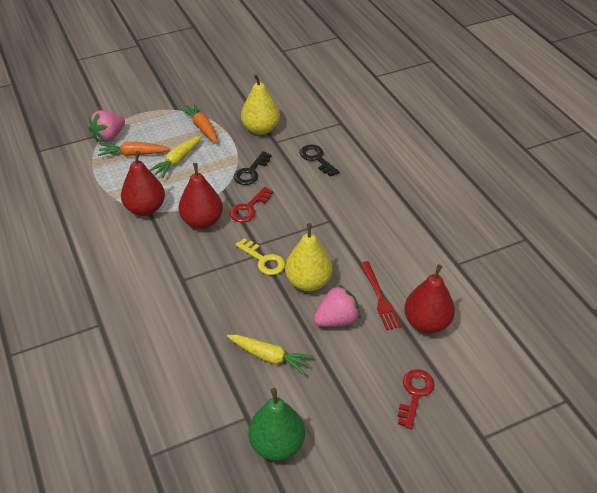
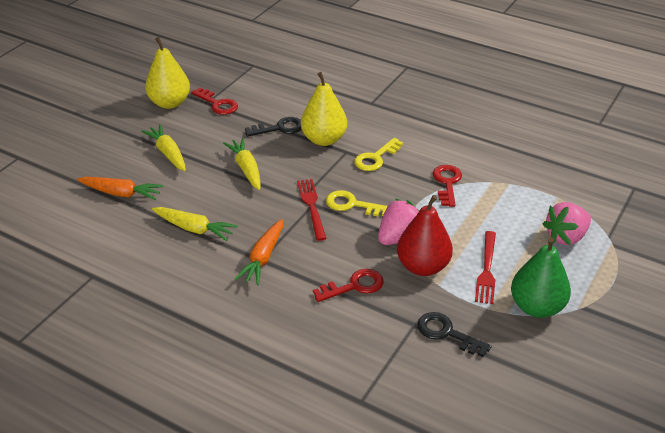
red fork: 1 -> 2
red key: 2 -> 3
red pear: 3 -> 1
yellow carrot: 2 -> 3
yellow key: 1 -> 2

